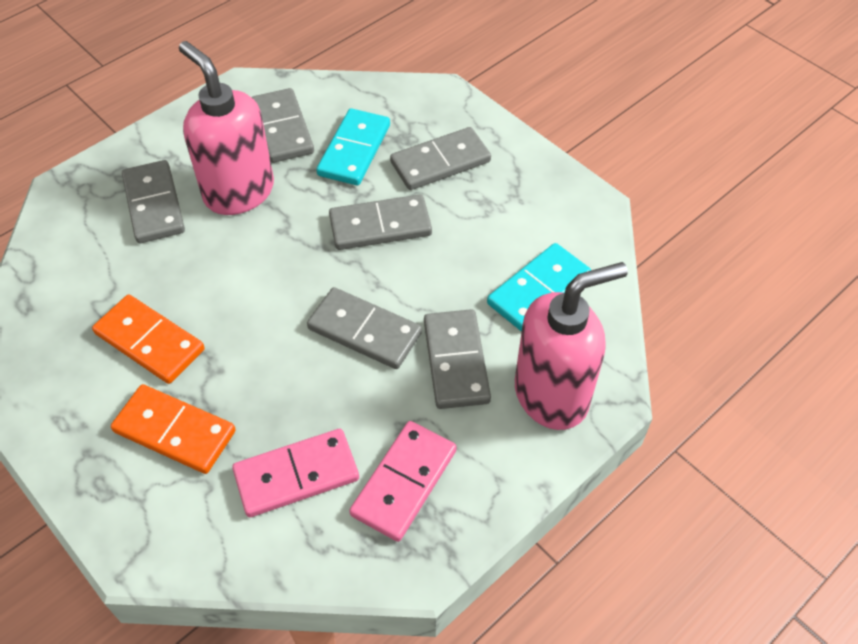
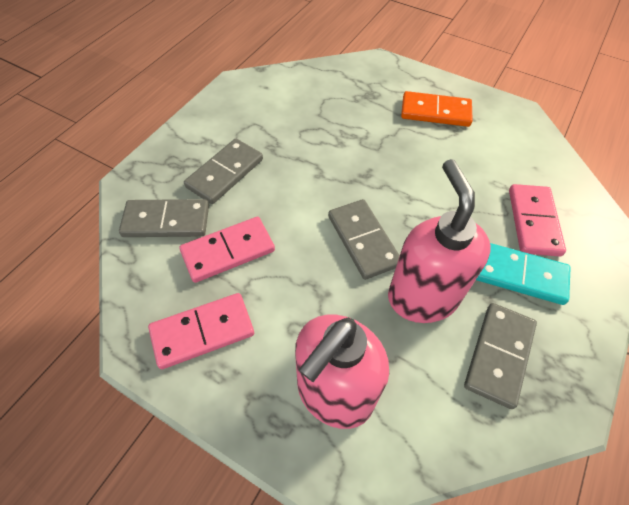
grey domino: 6 -> 4
orange domino: 2 -> 1
pink domino: 2 -> 3
turquoise domino: 2 -> 1

